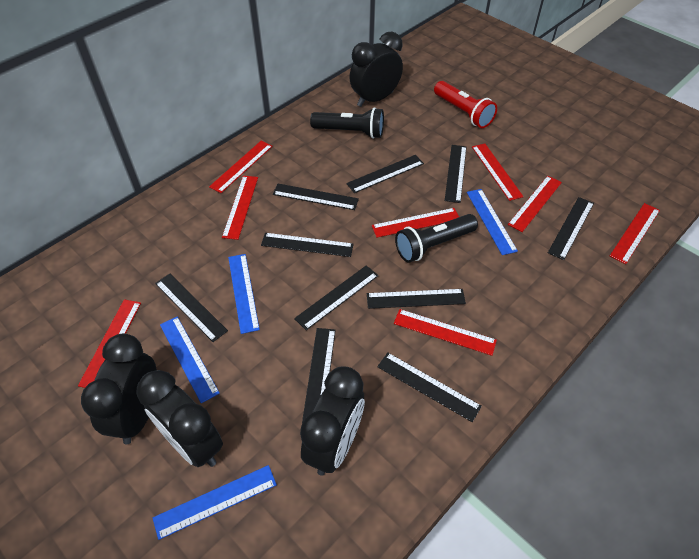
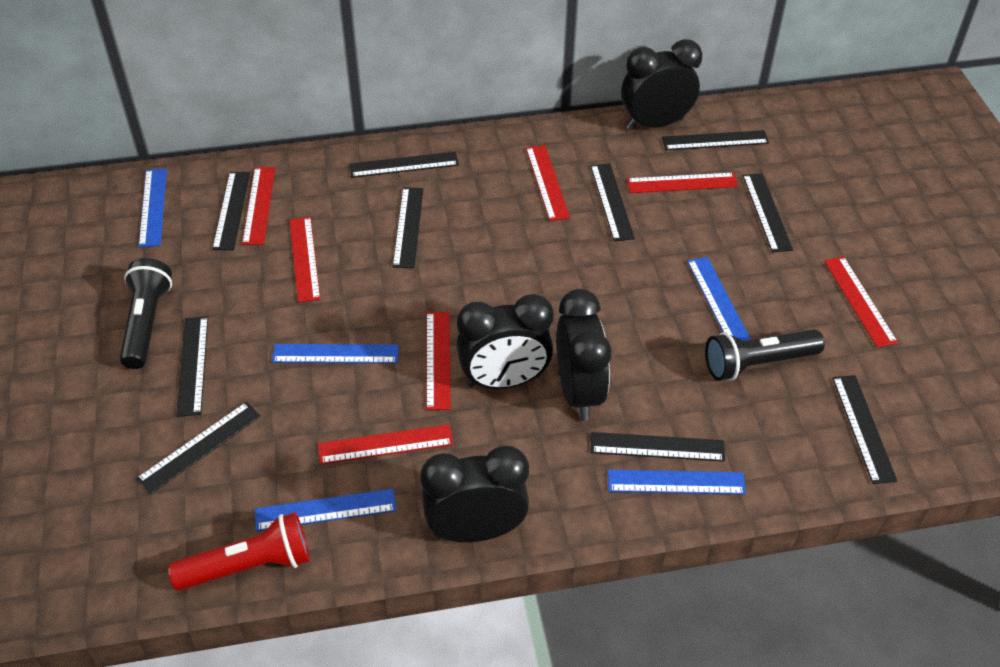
blue ruler: 4 -> 5
red ruler: 8 -> 7

